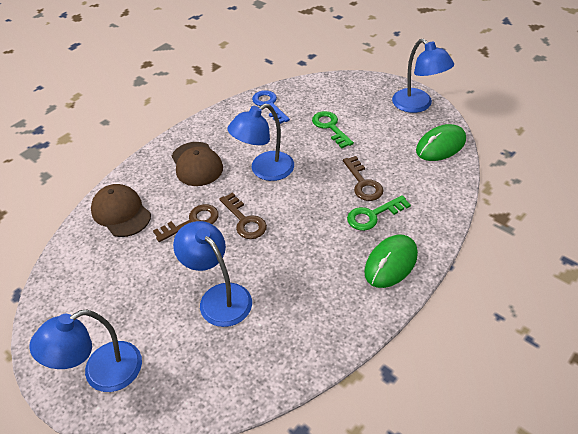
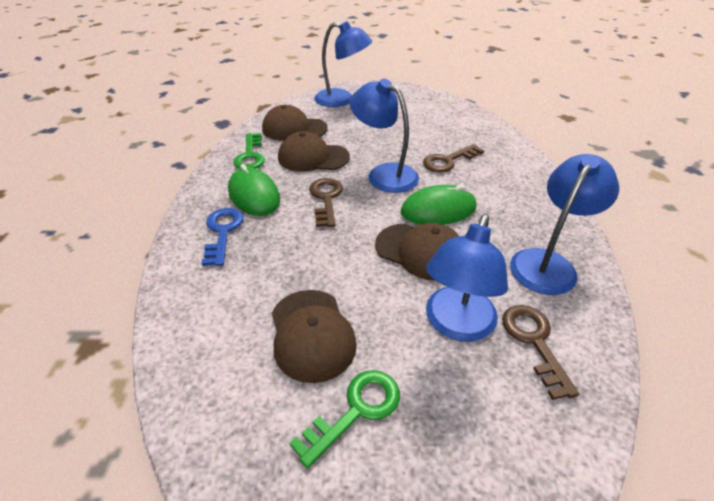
brown cap: 2 -> 4

